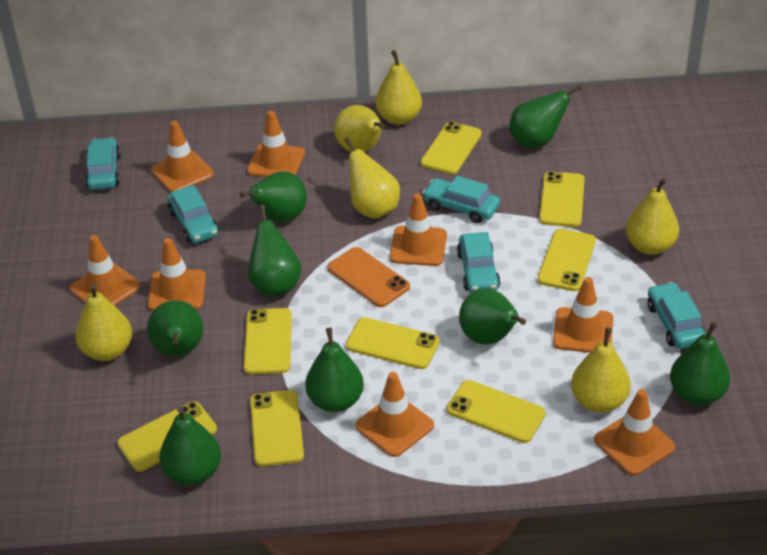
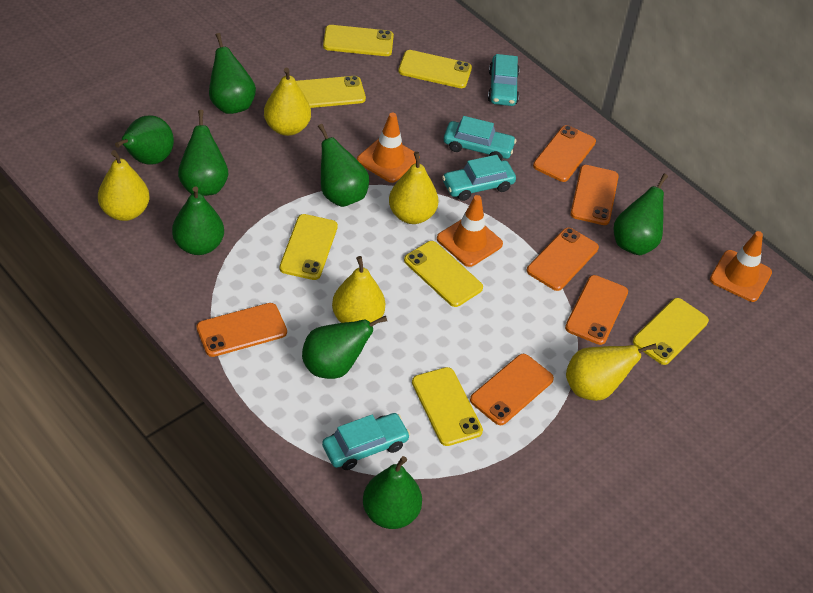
orange phone: 1 -> 6
orange traffic cone: 8 -> 3
turquoise car: 5 -> 4
yellow pear: 6 -> 5
yellow phone: 8 -> 7

